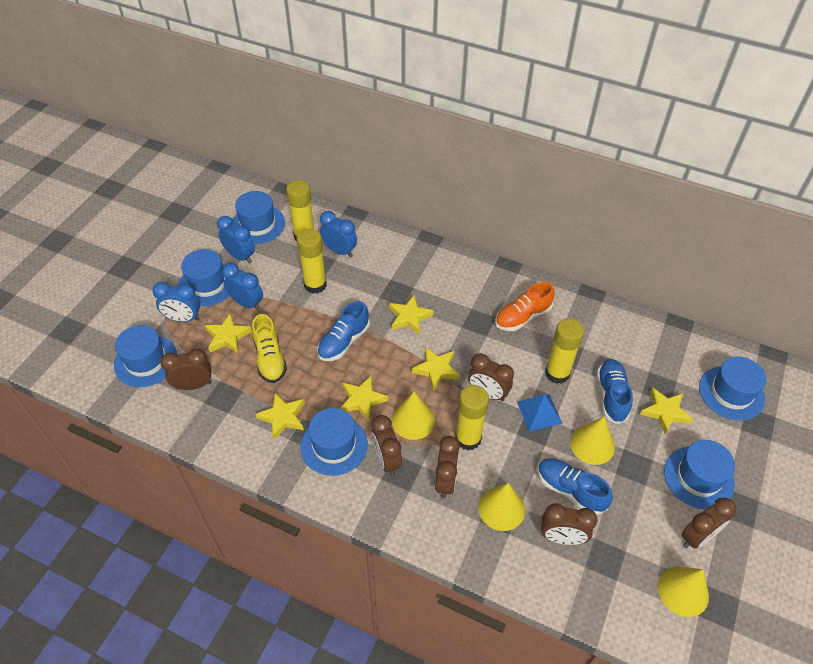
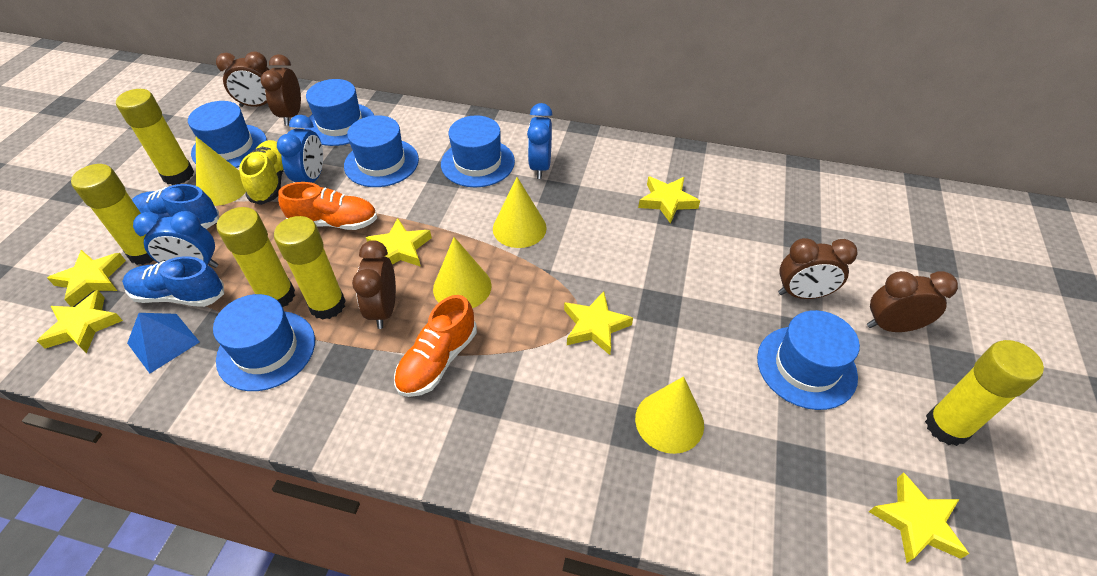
blue clock: 4 -> 3
blue shoe: 3 -> 2
brown clock: 6 -> 5
orange shoe: 1 -> 2
yellow glue stick: 4 -> 5

